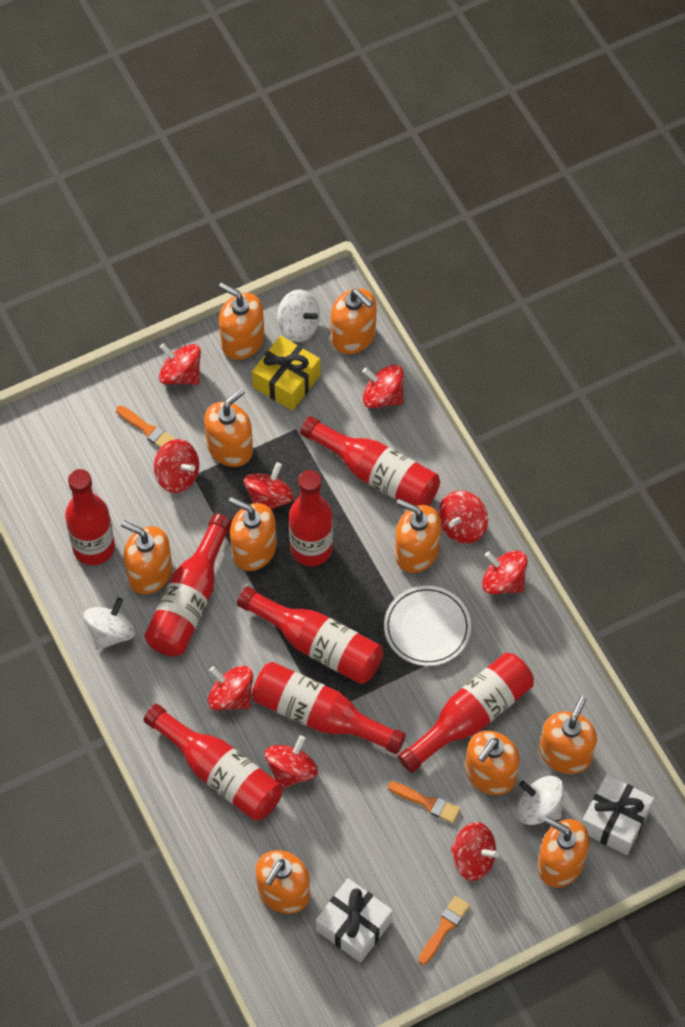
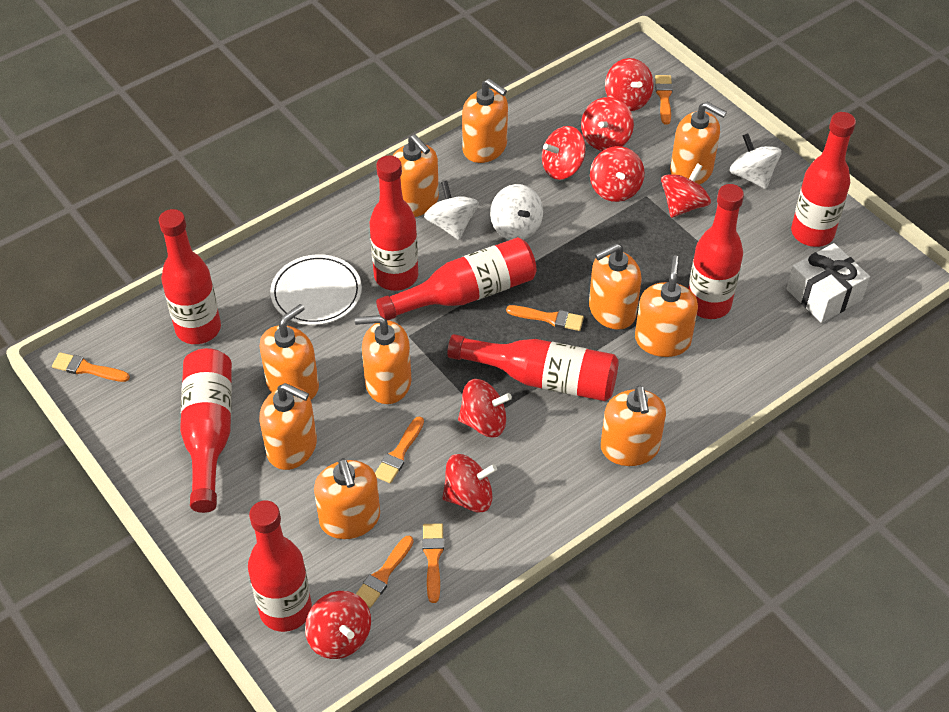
orange brush: 3 -> 6
red spinning top: 9 -> 8
white gift: 2 -> 1
yellow gift: 1 -> 0

